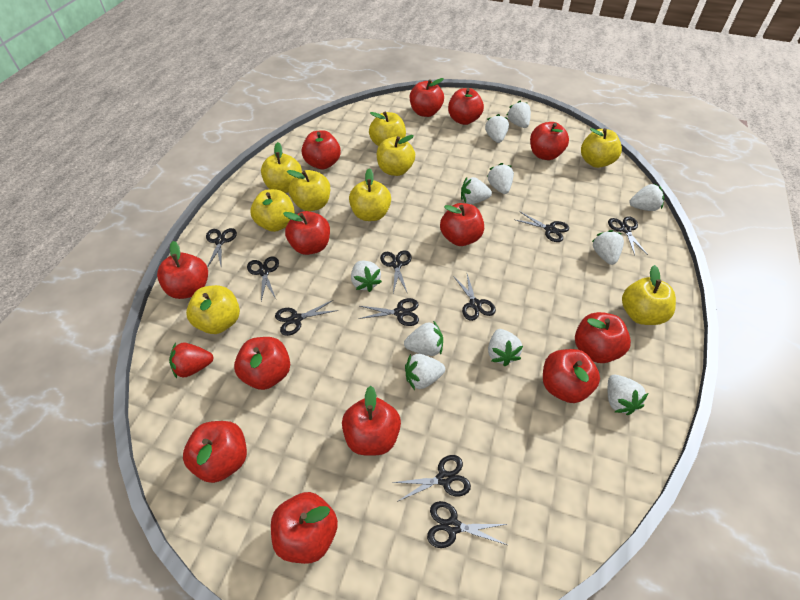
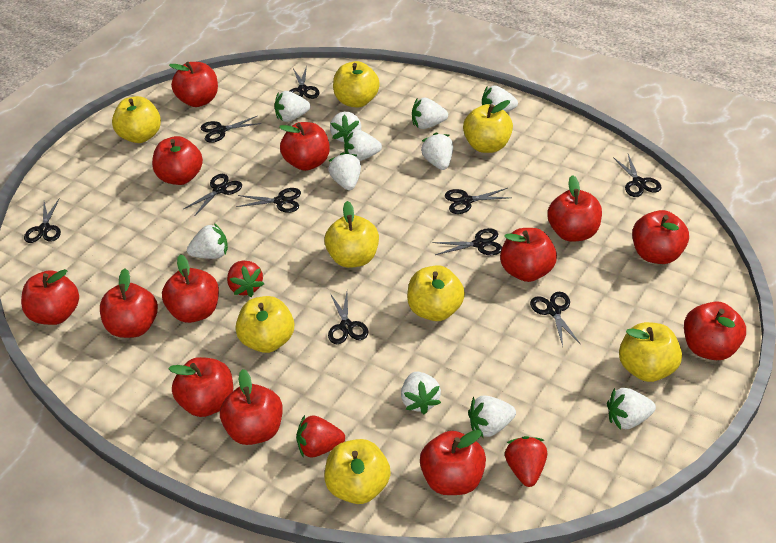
red strawberry: 1 -> 3
yellow apple: 9 -> 8

